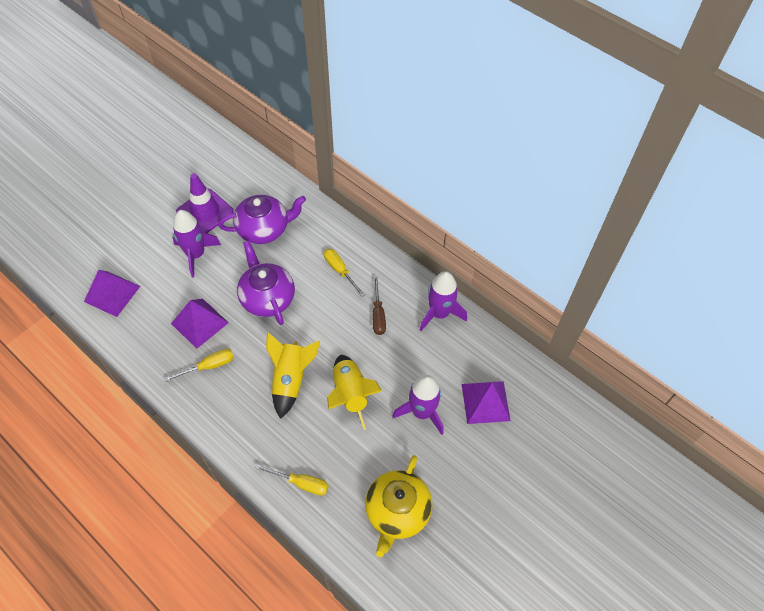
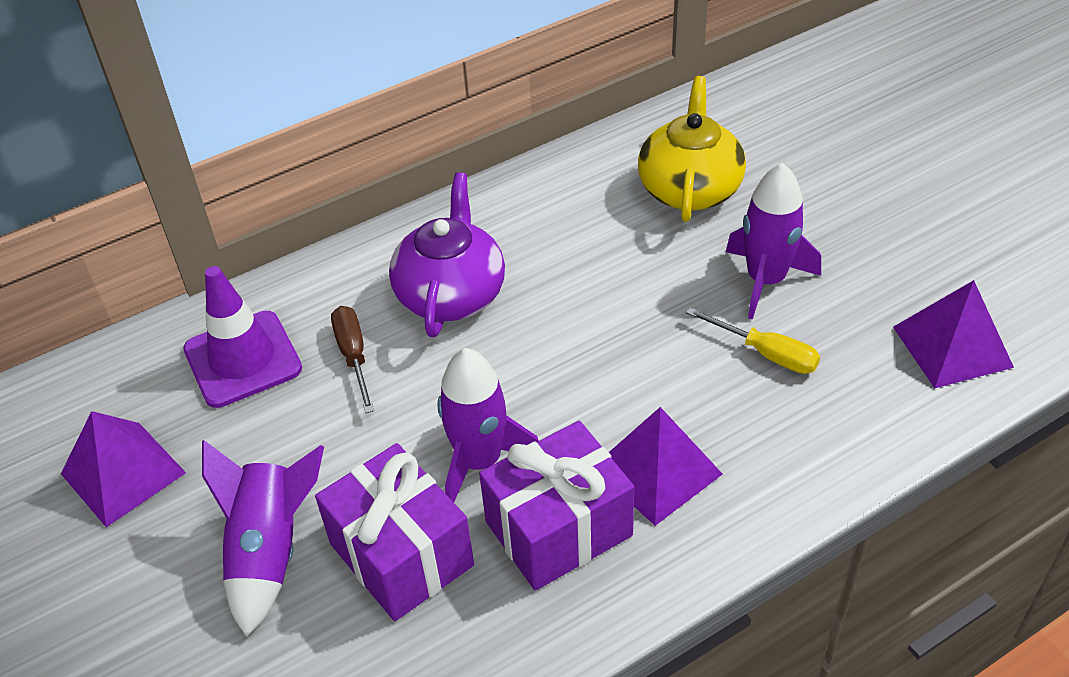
purple gift: 0 -> 2
purple teapot: 2 -> 1
yellow rocket: 2 -> 0
yellow screwdriver: 3 -> 1

